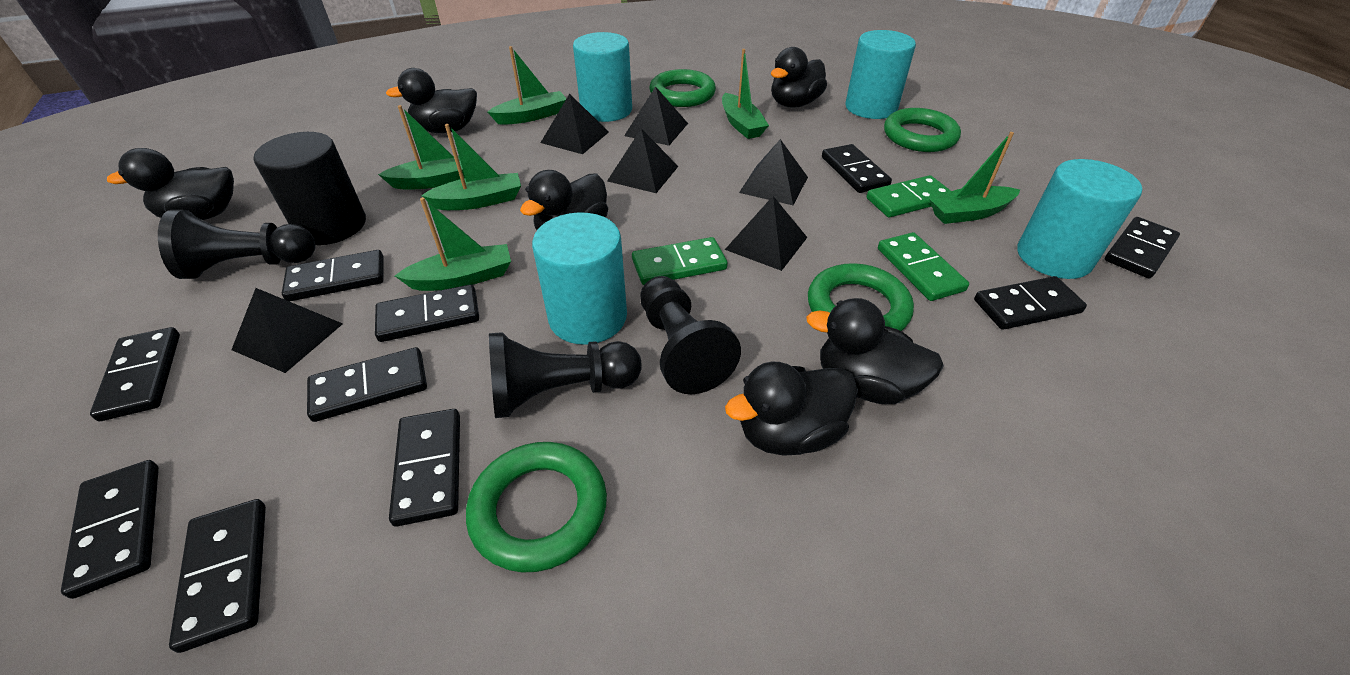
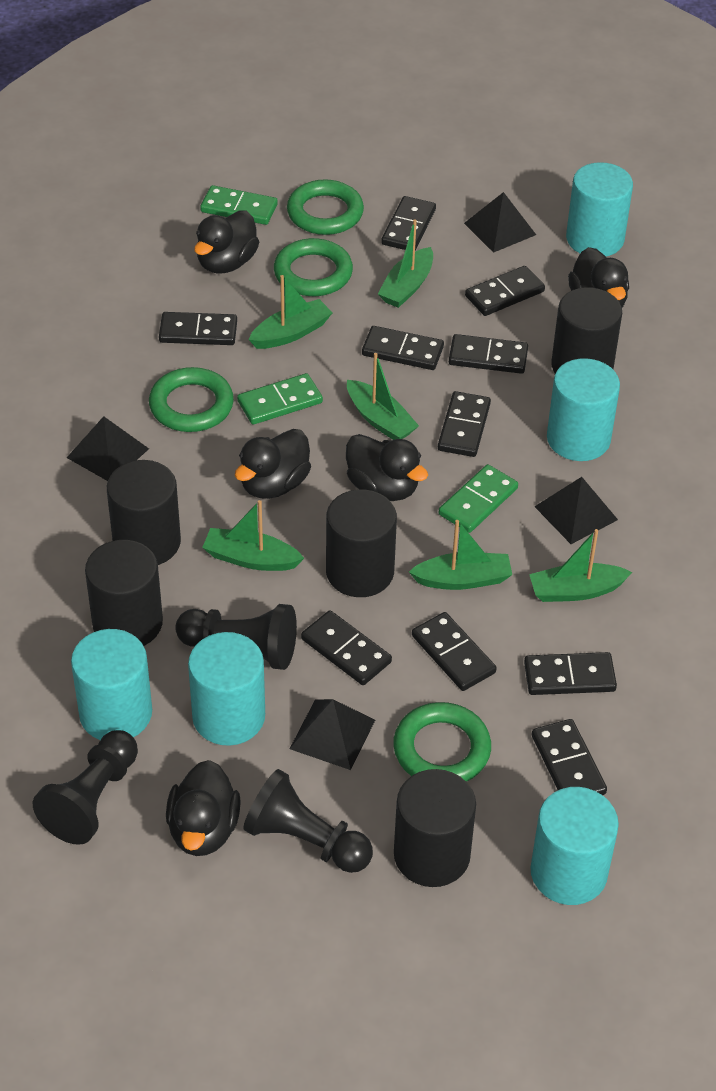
black cylinder: 1 -> 5
black duck: 6 -> 5
black pyramid: 6 -> 4
turquoise cylinder: 4 -> 5

